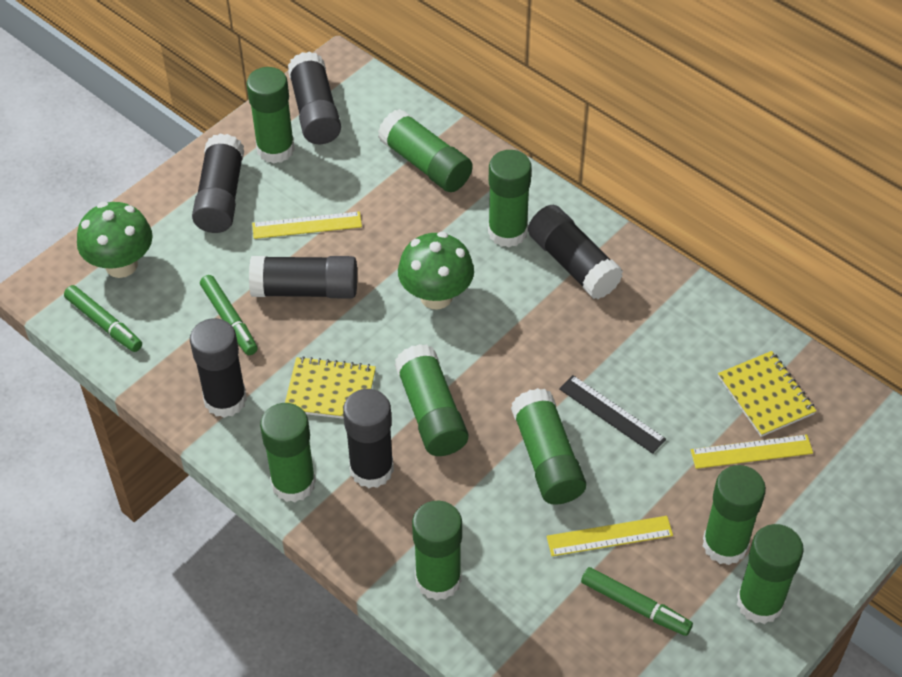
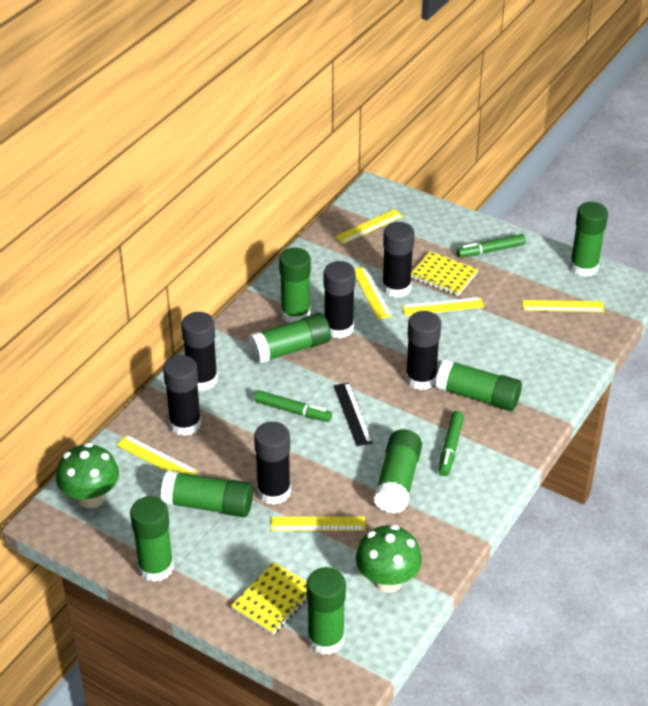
green glue stick: 9 -> 8
yellow ruler: 3 -> 6

